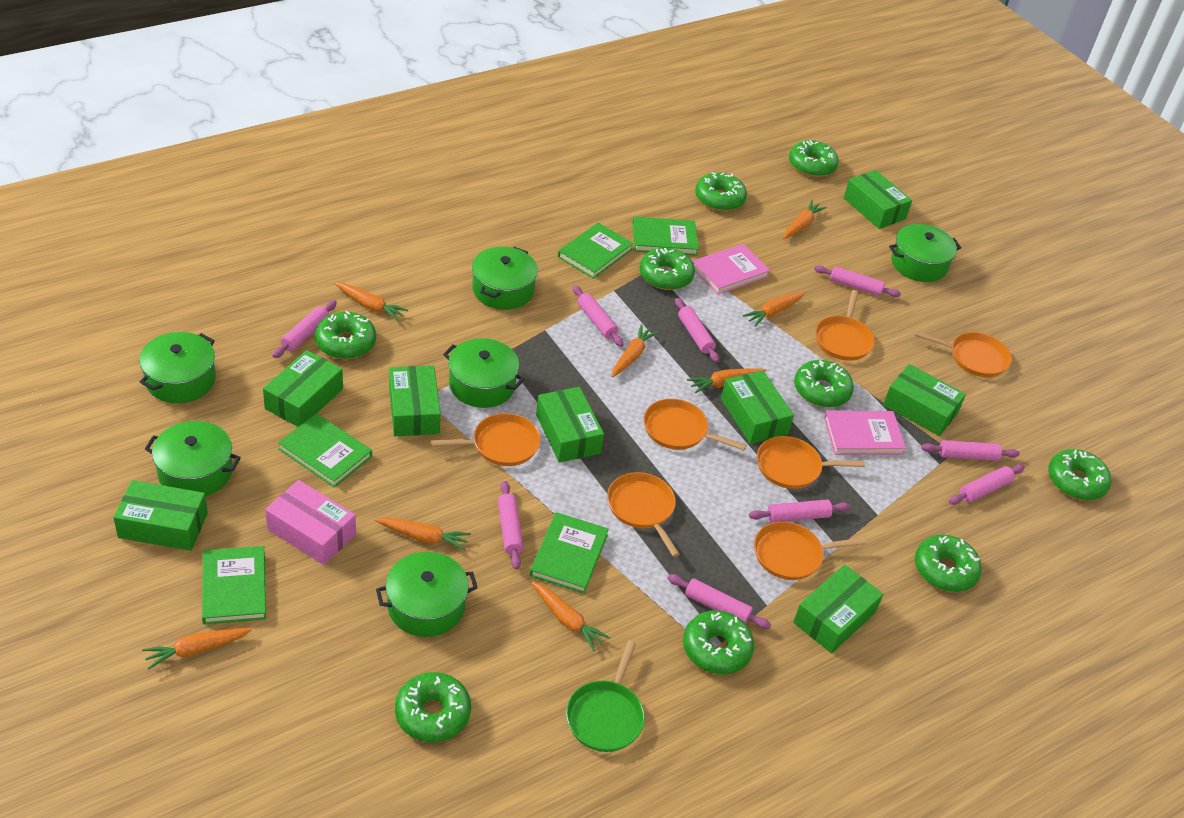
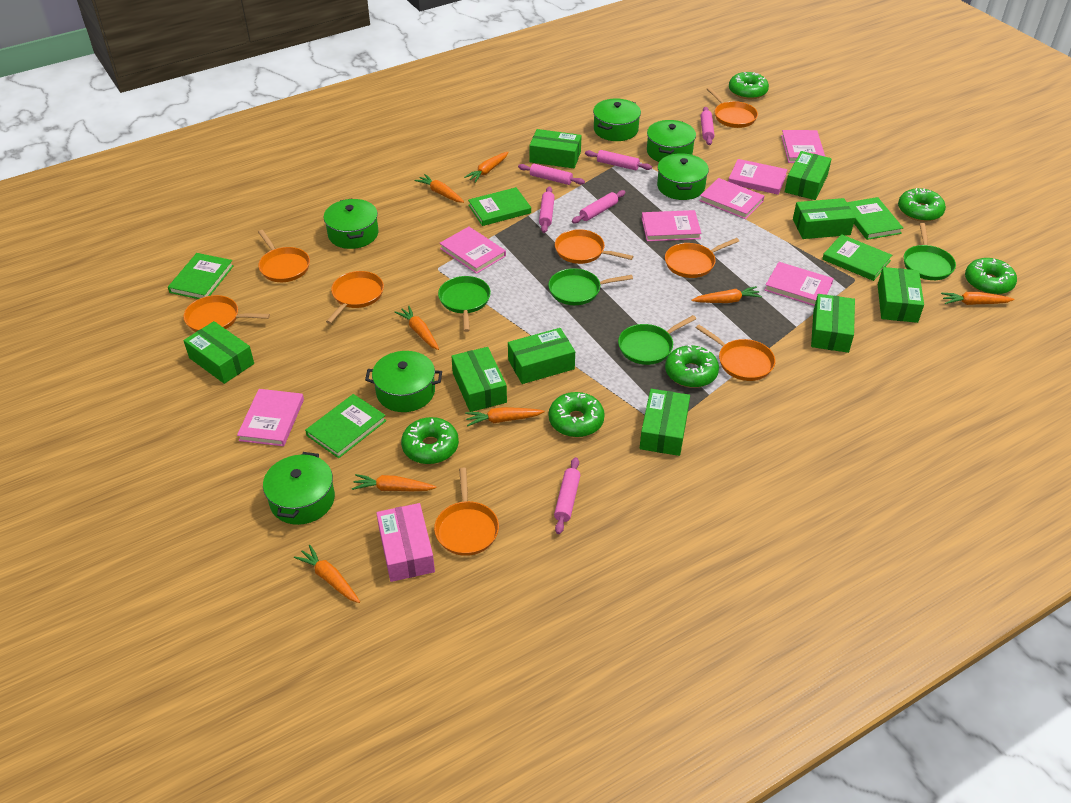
green box: 8 -> 9
green donut: 9 -> 6
green pan: 1 -> 4
orange pan: 7 -> 8
pink book: 2 -> 7
pink rolling pin: 9 -> 6

